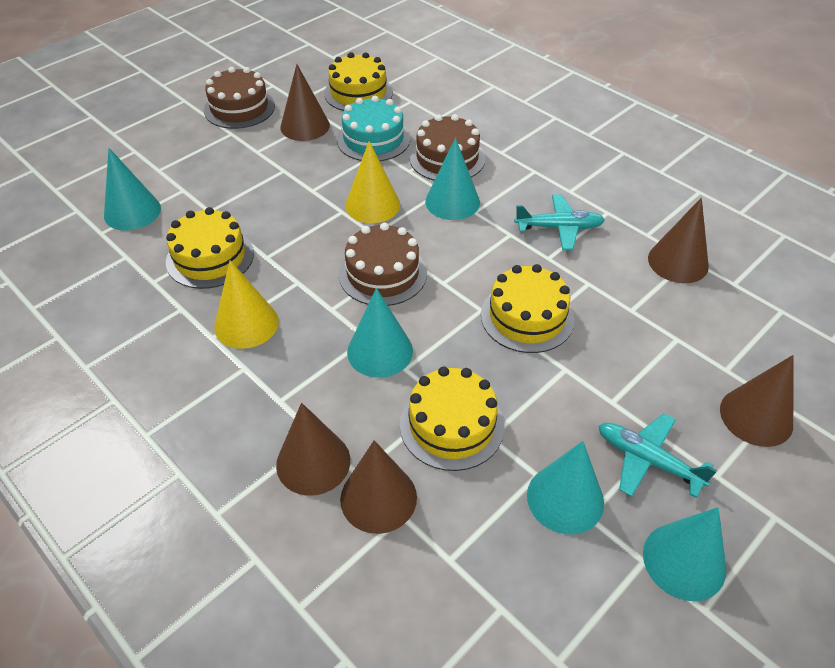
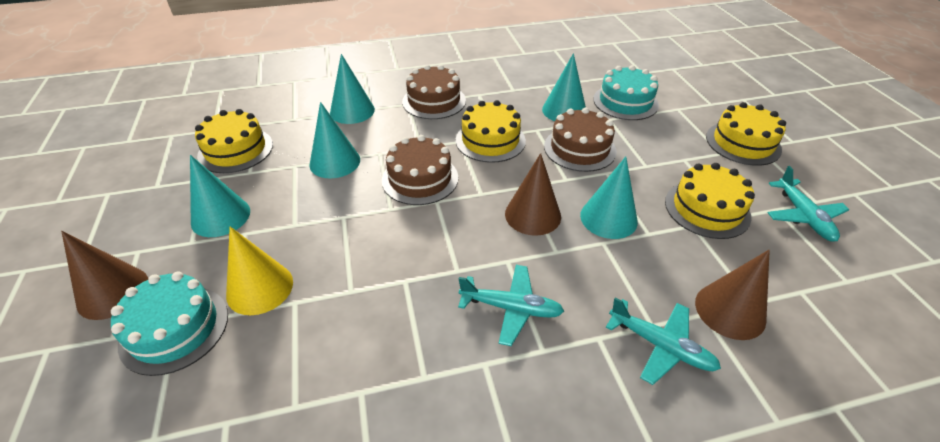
brown cone: 5 -> 3
turquoise cake: 1 -> 2
turquoise plane: 2 -> 3
yellow cone: 2 -> 1

